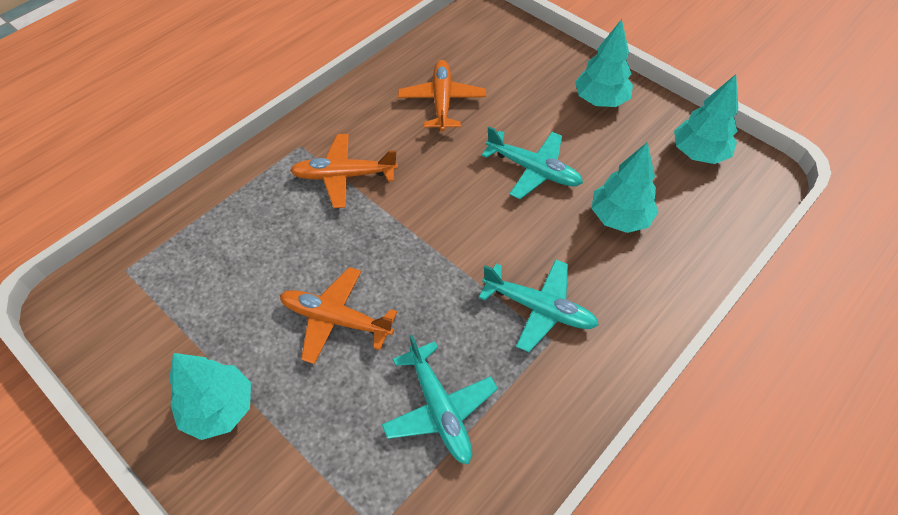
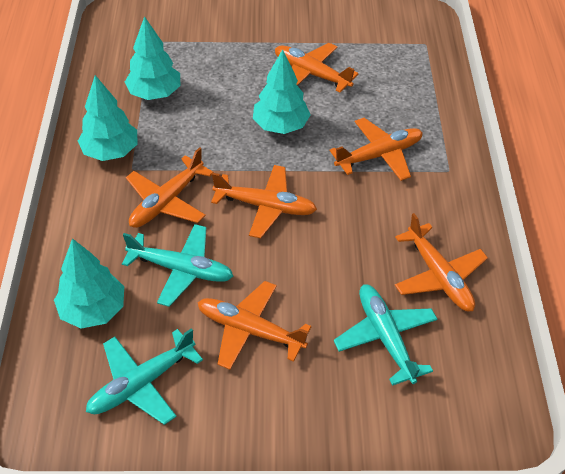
orange plane: 3 -> 6

